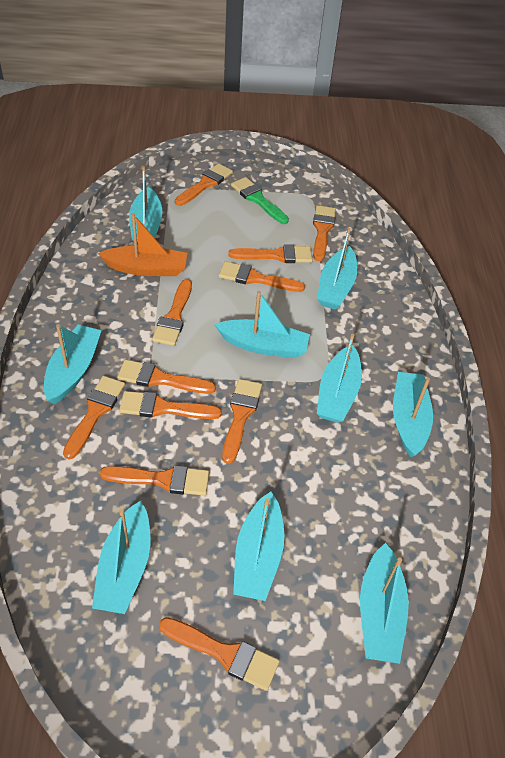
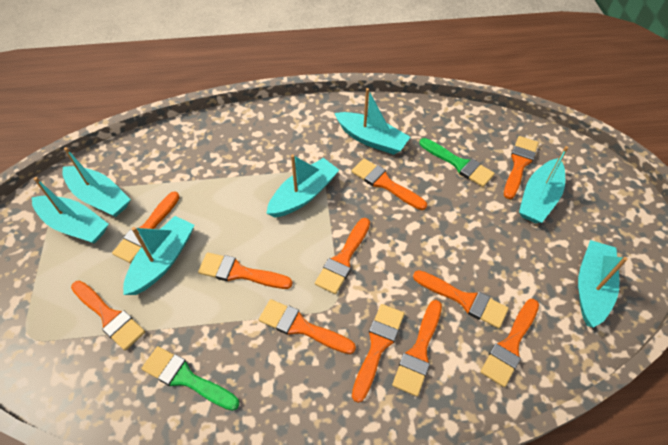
green brush: 1 -> 2
orange boat: 1 -> 0
turquoise boat: 9 -> 7

